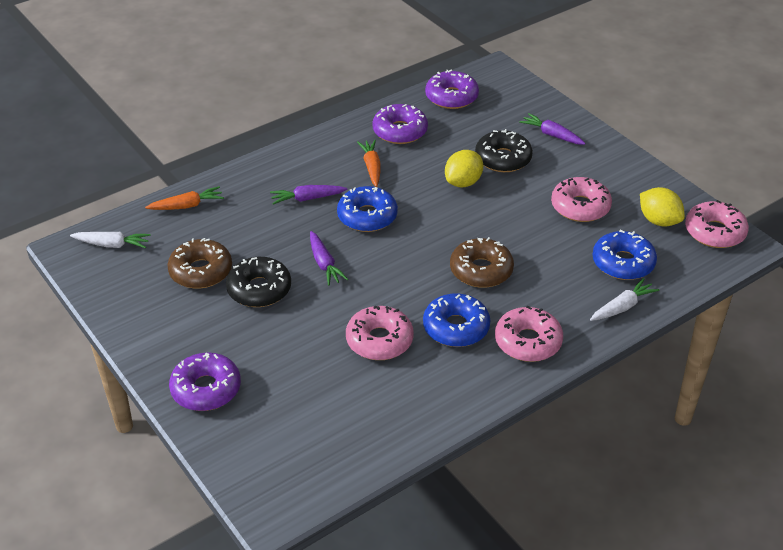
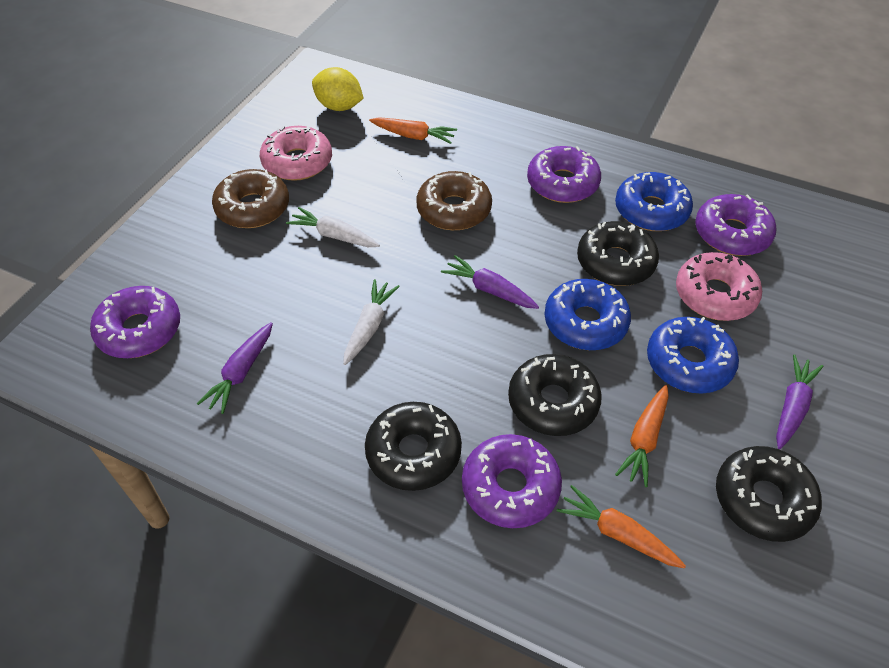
black donut: 2 -> 4
orange carrot: 2 -> 3
pink donut: 4 -> 2
purple donut: 3 -> 4
yellow lemon: 2 -> 1

